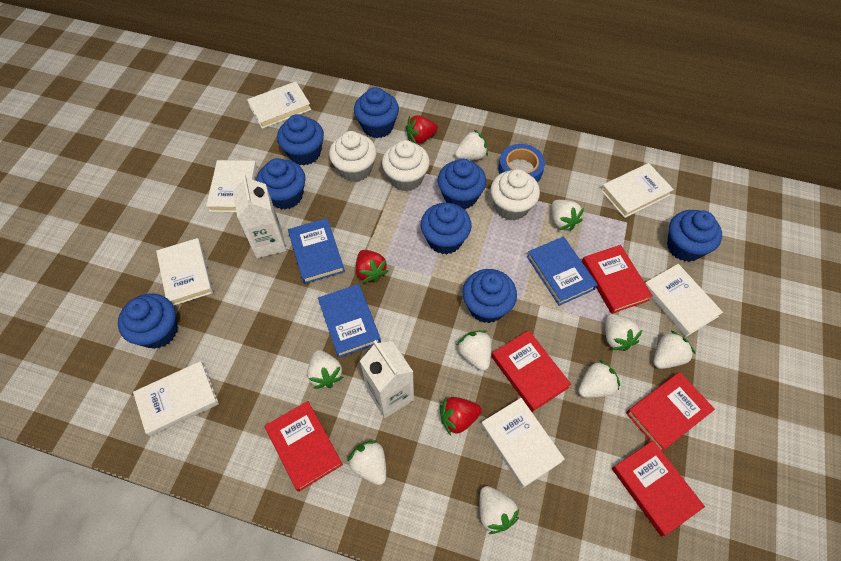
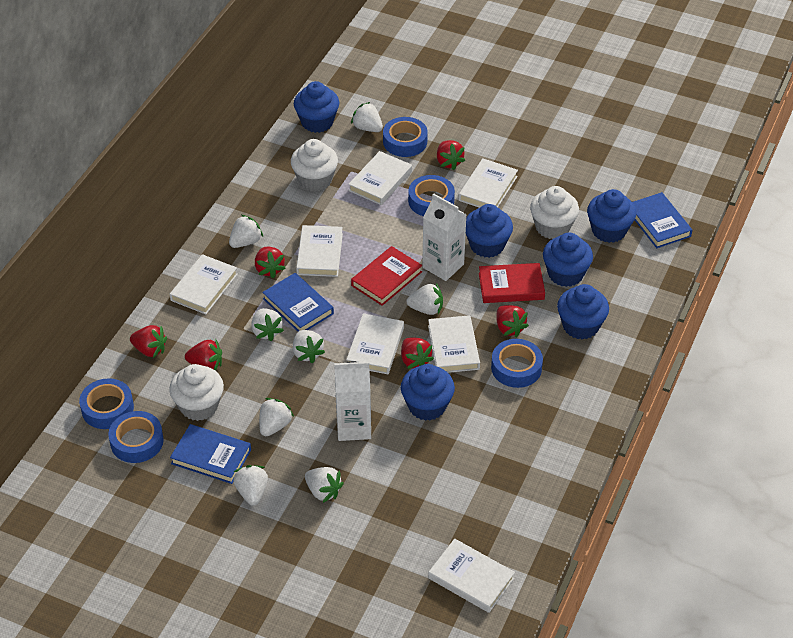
blue cupcake: 8 -> 6
blue tape: 1 -> 5
red book: 5 -> 2
red strawberry: 3 -> 6
white strawberry: 9 -> 8

